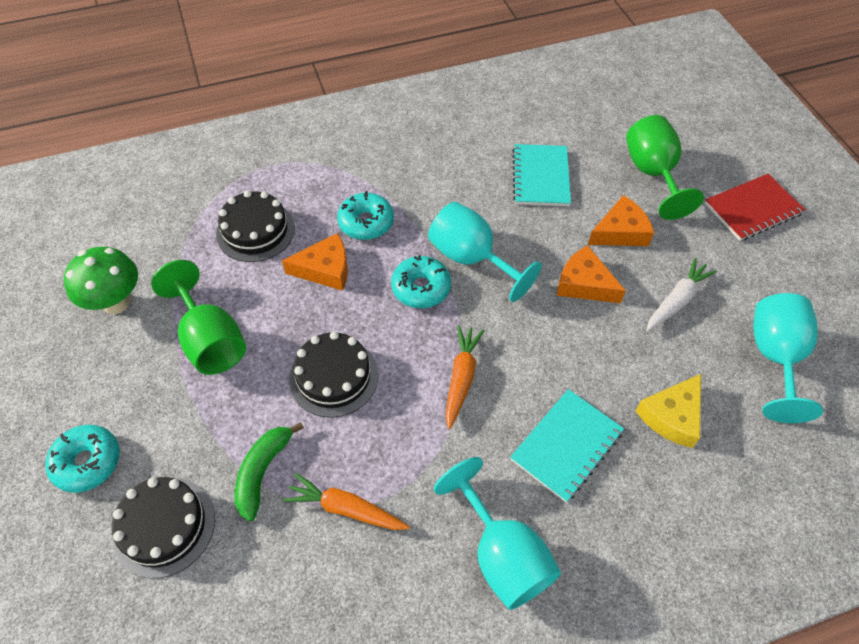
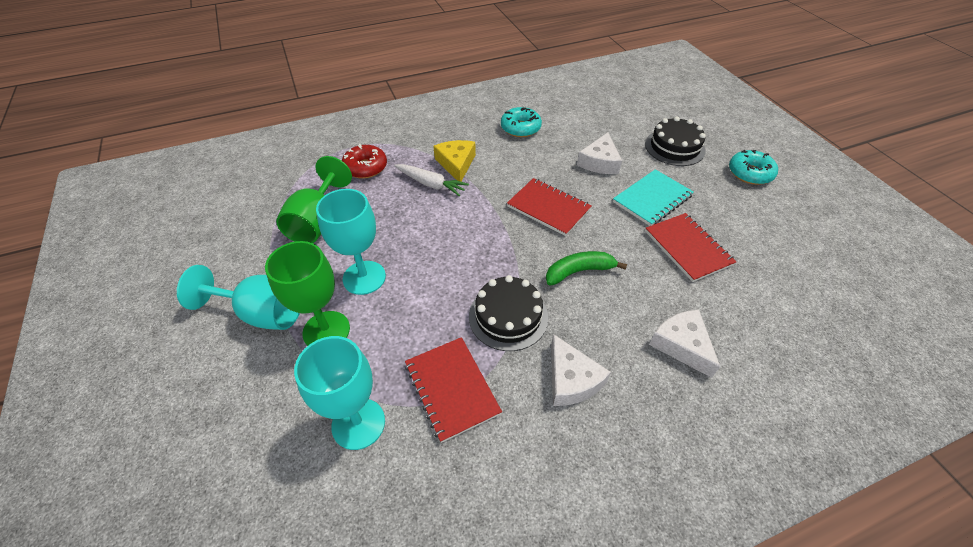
black cake: 3 -> 2
green mushroom: 1 -> 0
orange carrot: 2 -> 0
orange cheese: 3 -> 0
red donut: 0 -> 1
red notebook: 1 -> 3
turquoise donut: 3 -> 2
turquoise notebook: 2 -> 1
white cheese: 0 -> 3

